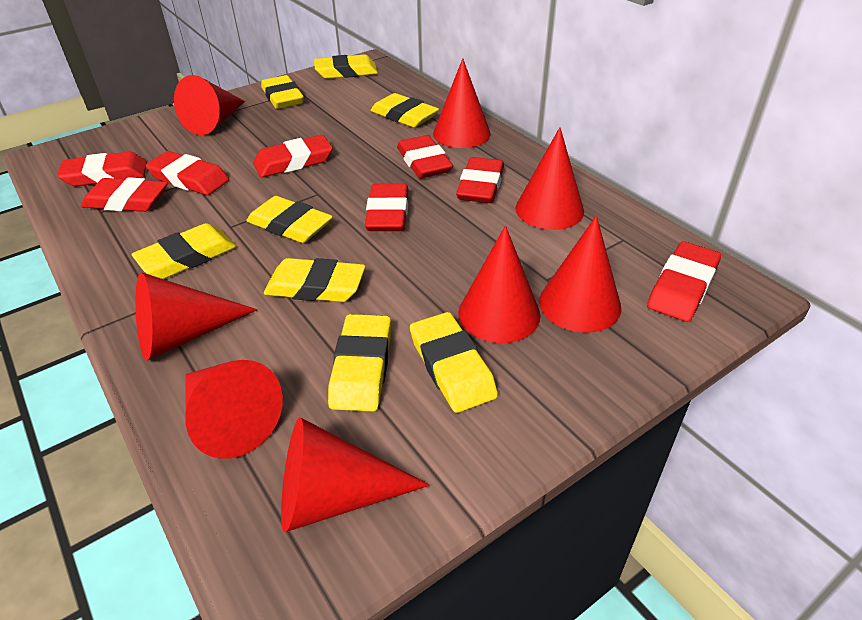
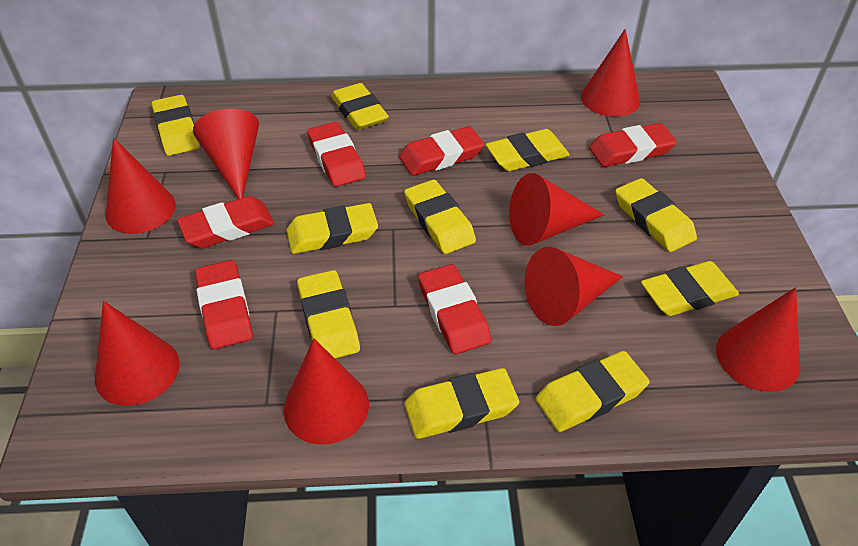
red eraser: 8 -> 6
yellow eraser: 8 -> 10

